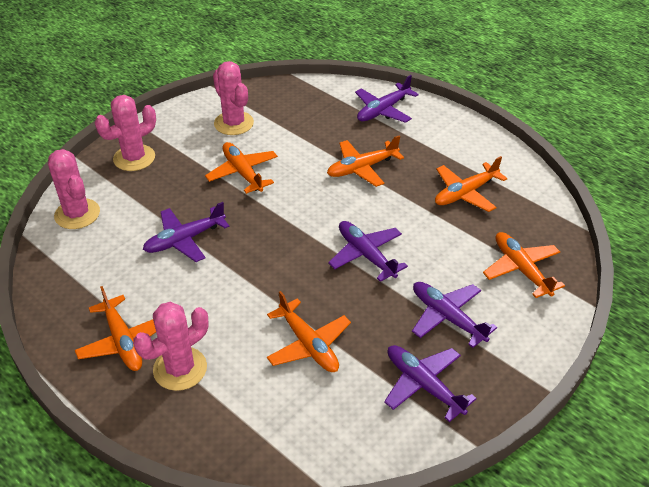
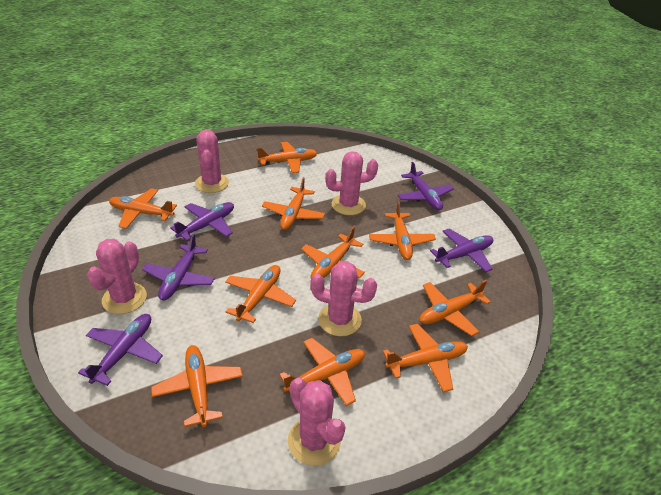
orange plane: 6 -> 10
pink cactus: 4 -> 5

